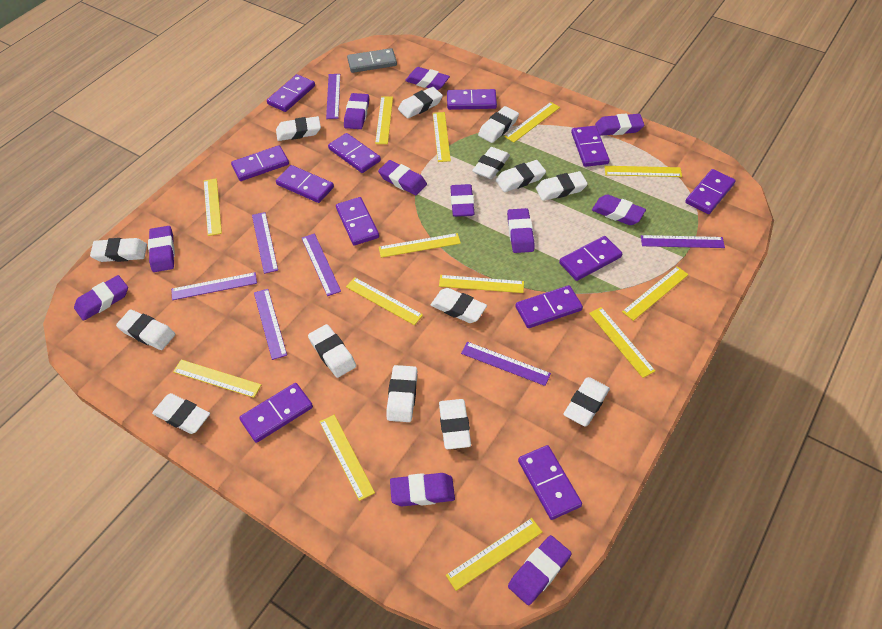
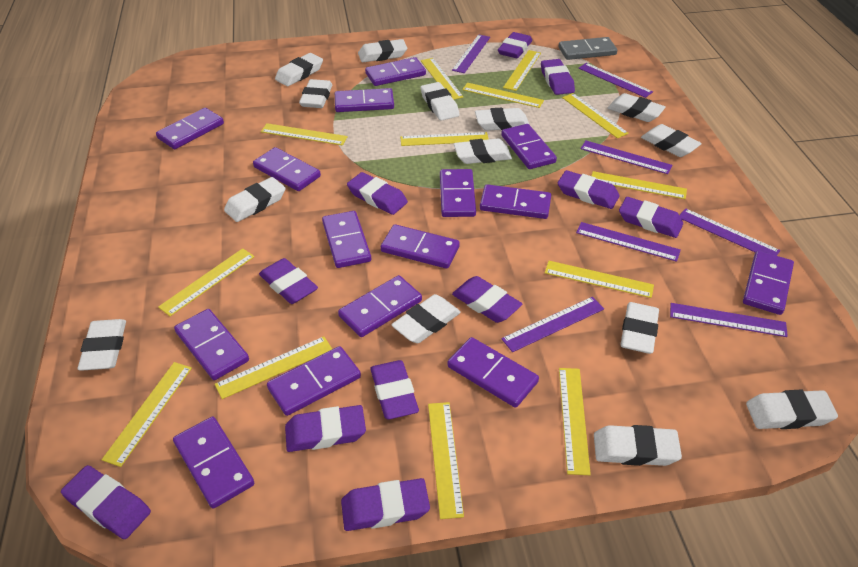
purple domino: 12 -> 15

